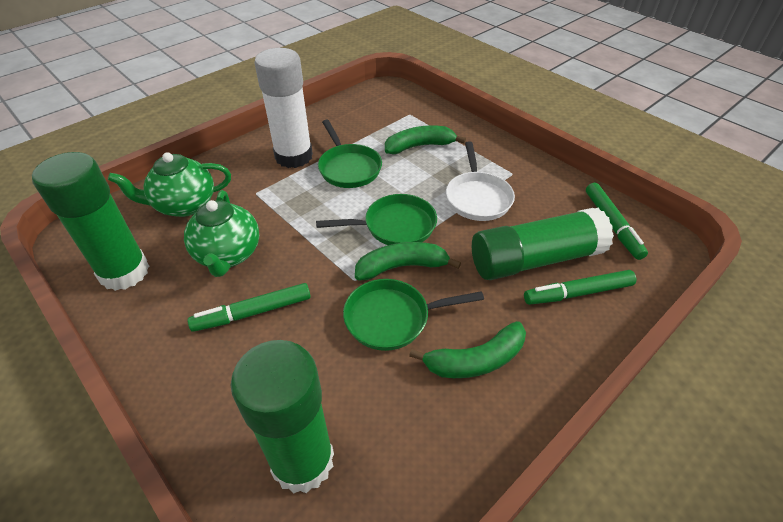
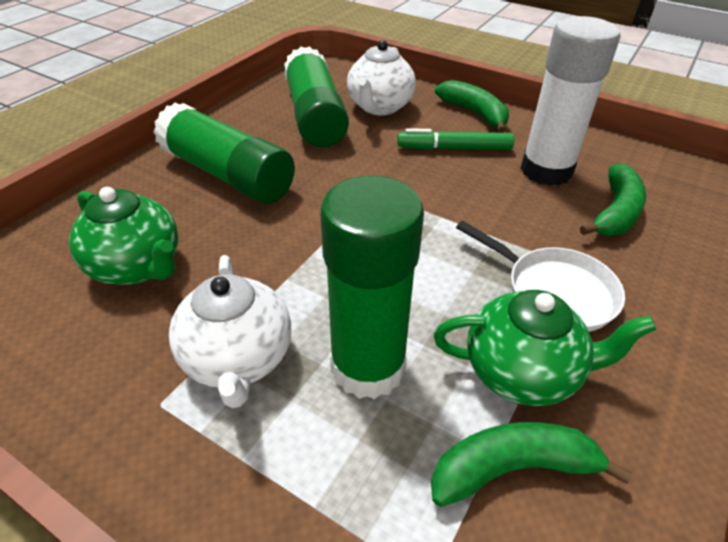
green marker: 3 -> 1
green pan: 3 -> 0
white teapot: 0 -> 2

